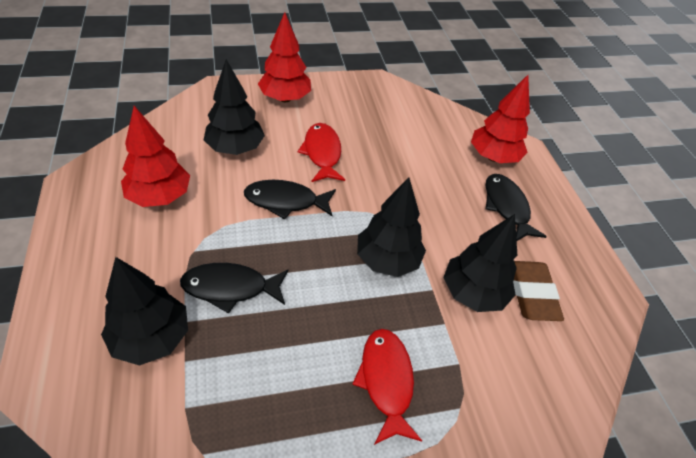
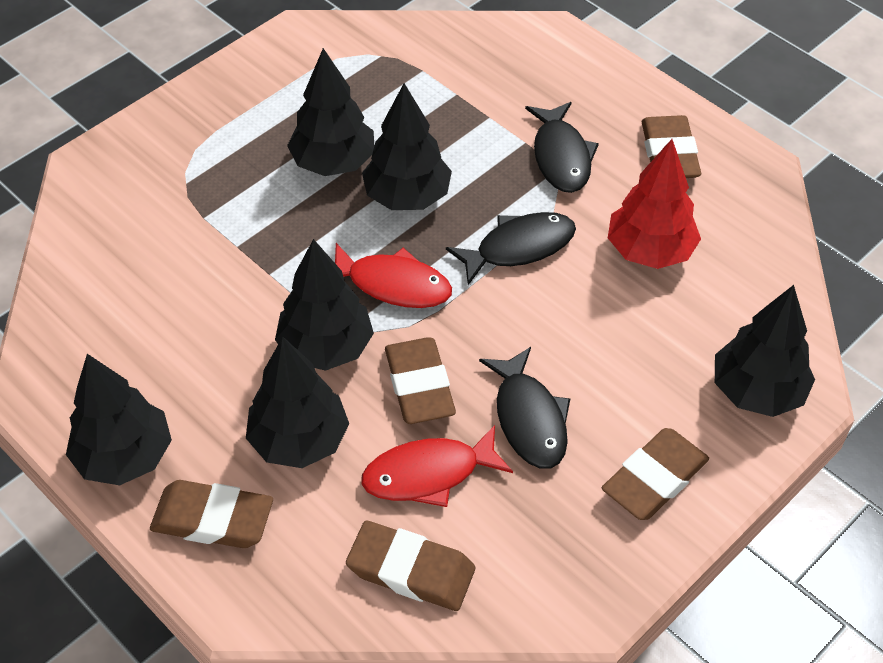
black tree: 4 -> 6
brown eraser: 1 -> 5
red tree: 3 -> 1

